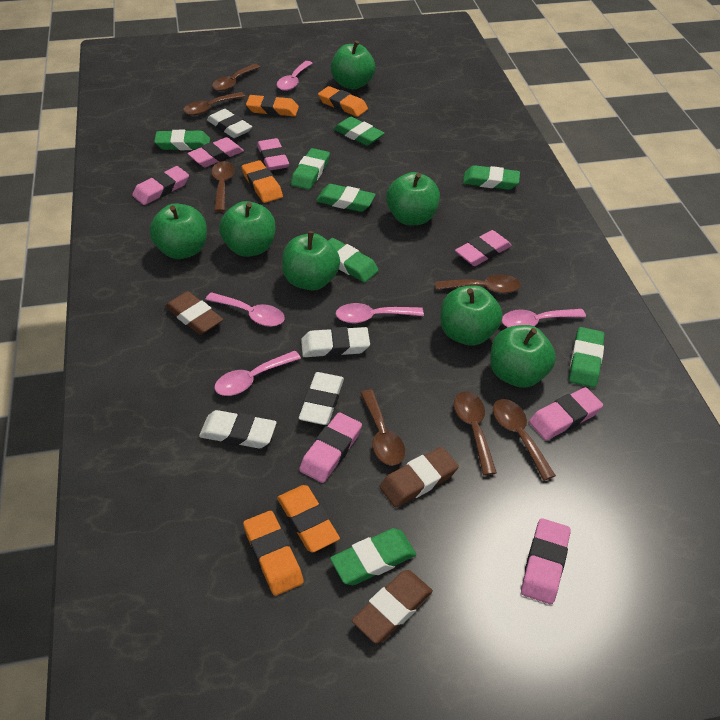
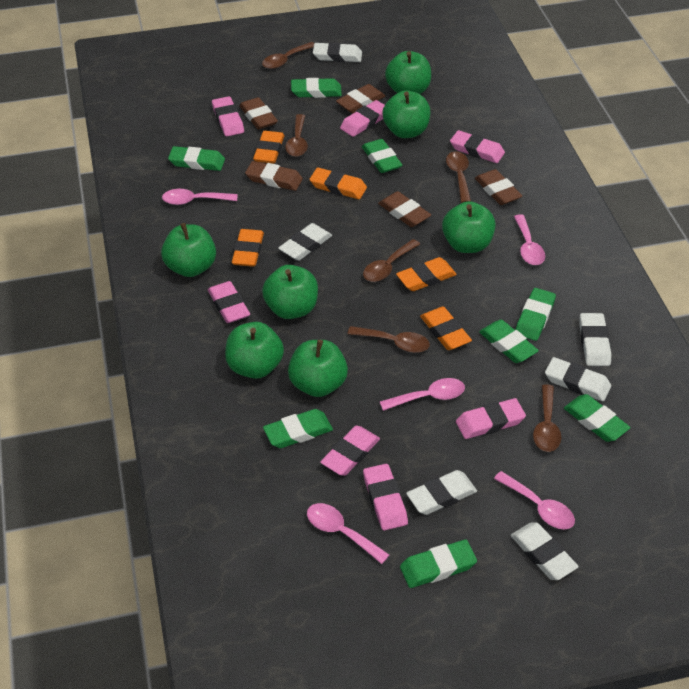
brown eraser: 3 -> 5
brown spoon: 7 -> 6
white eraser: 4 -> 6

